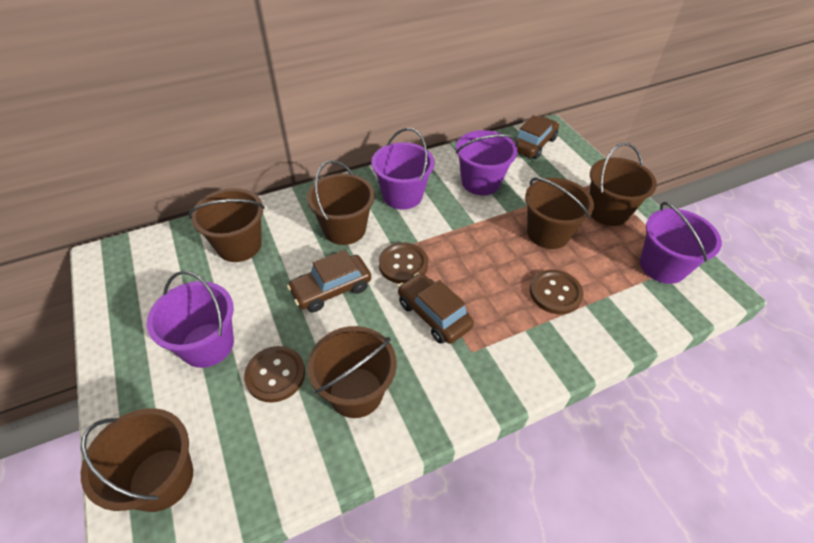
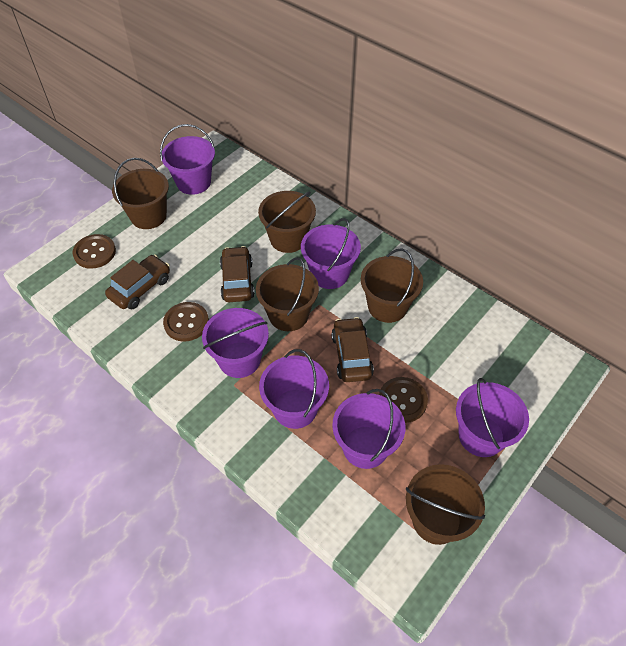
brown bucket: 6 -> 5
purple bucket: 4 -> 6

